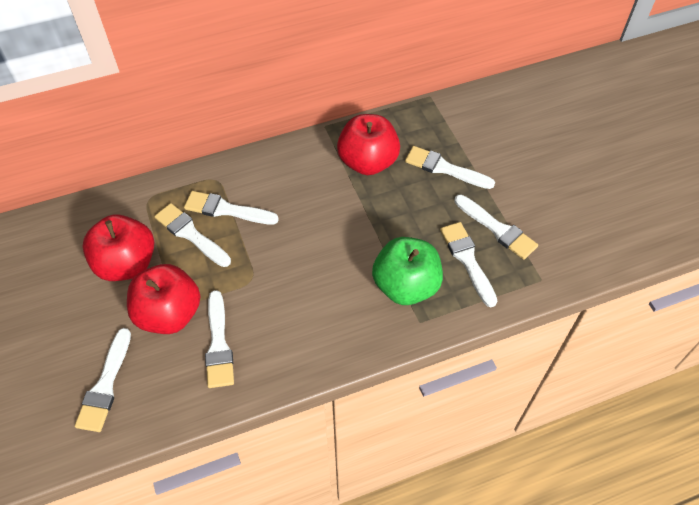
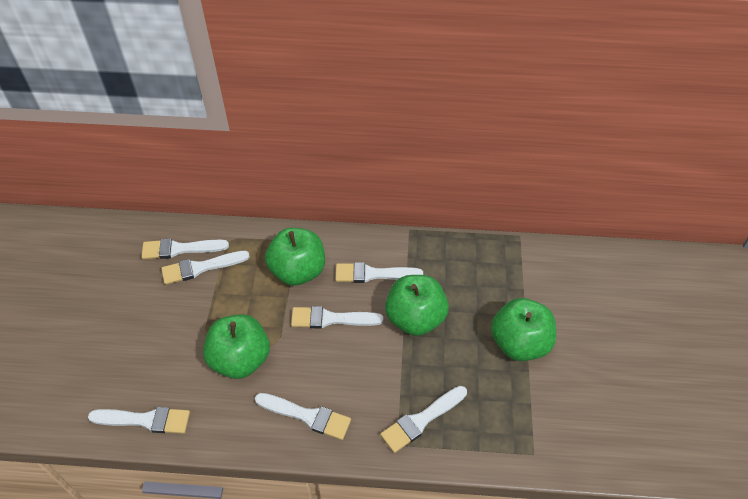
green apple: 1 -> 4
red apple: 3 -> 0

